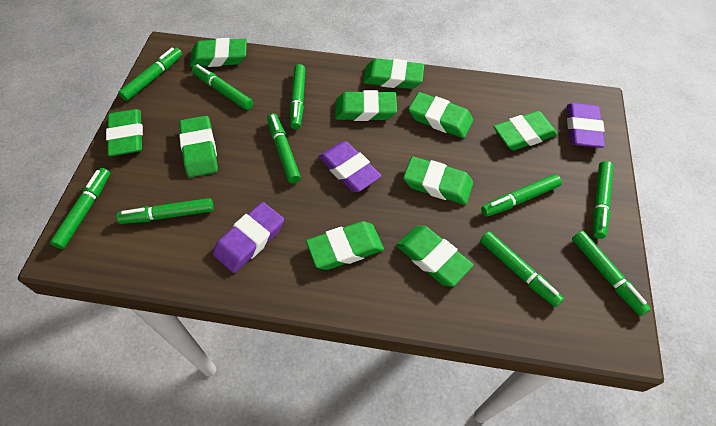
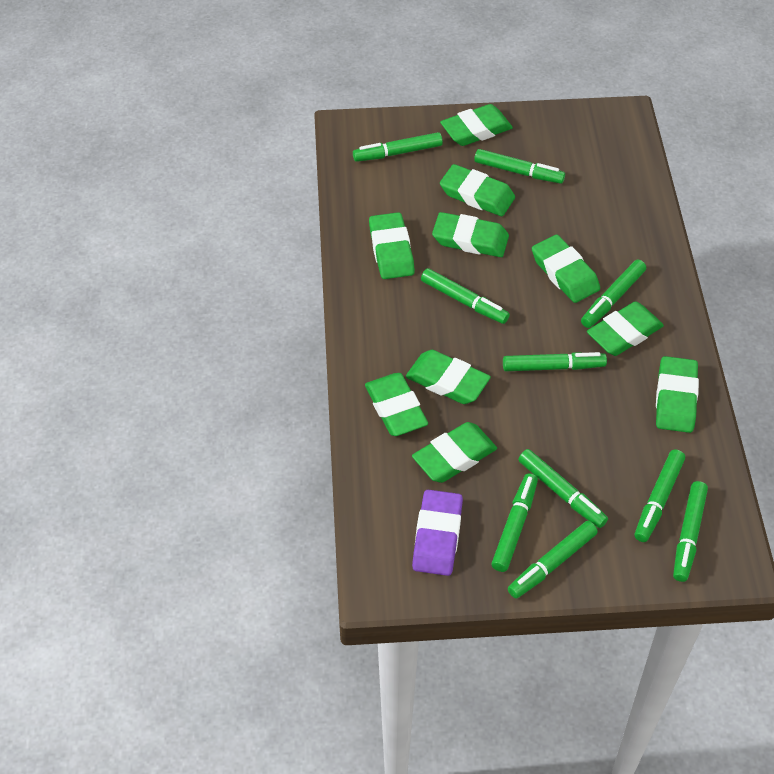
purple eraser: 3 -> 1

